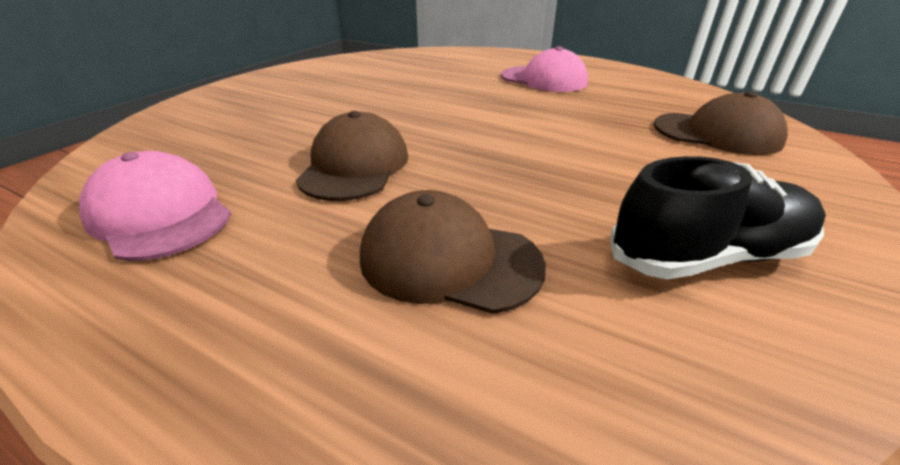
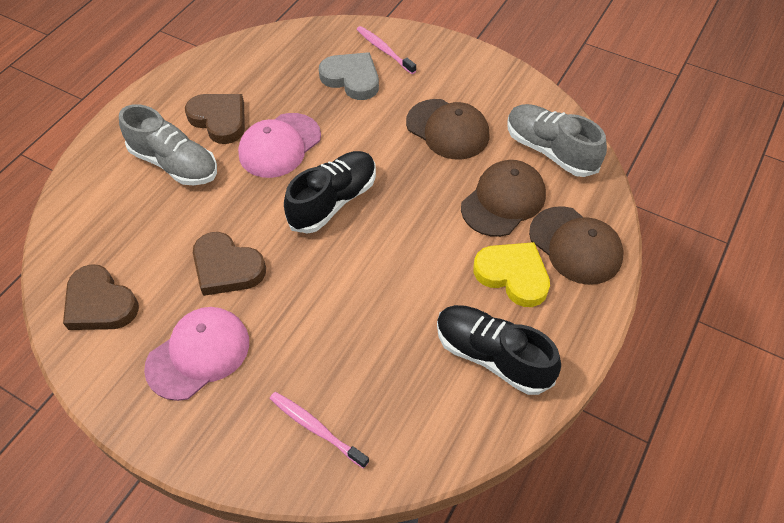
black shoe: 1 -> 2
brown heart: 0 -> 3
grey heart: 0 -> 1
grey shoe: 0 -> 2
pink toothbrush: 0 -> 2
yellow heart: 0 -> 1

